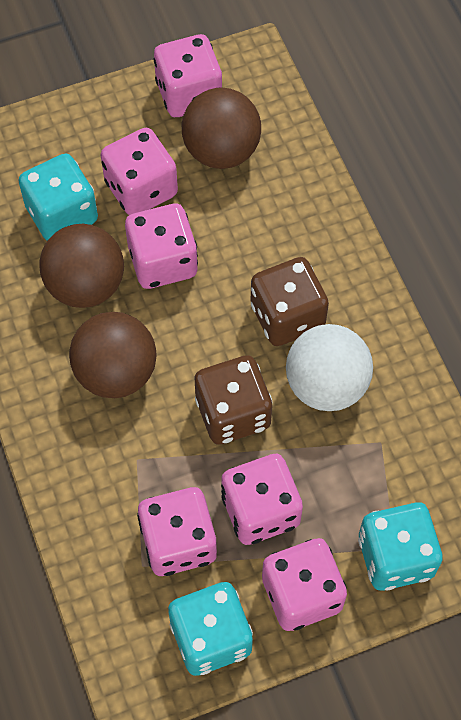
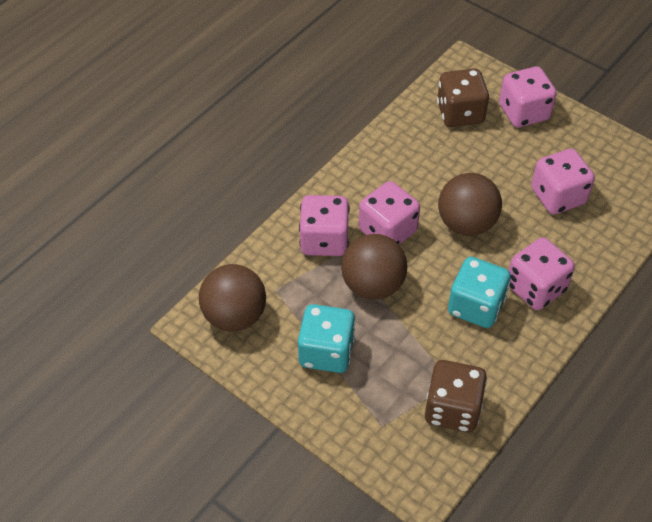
pink dice: 6 -> 5
turquoise dice: 3 -> 2
white ball: 1 -> 0

